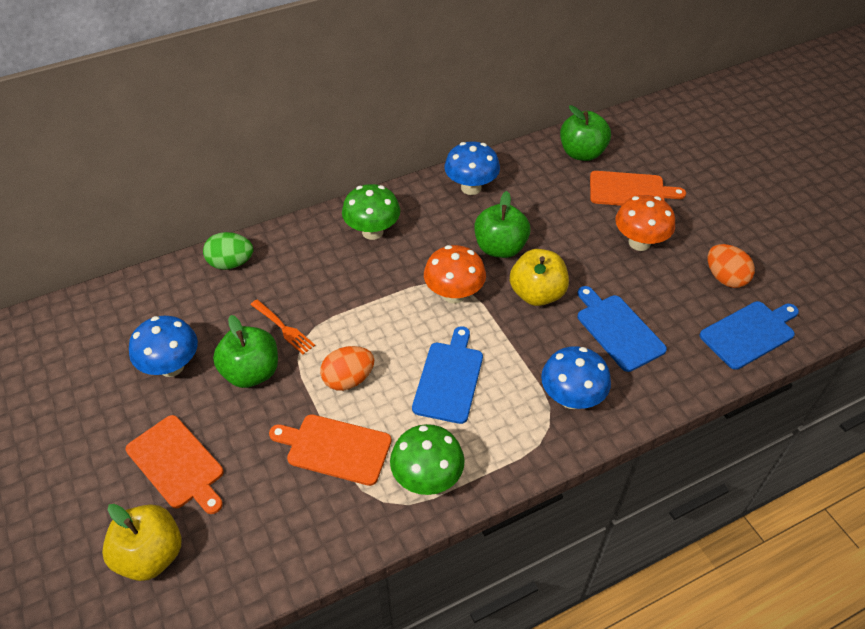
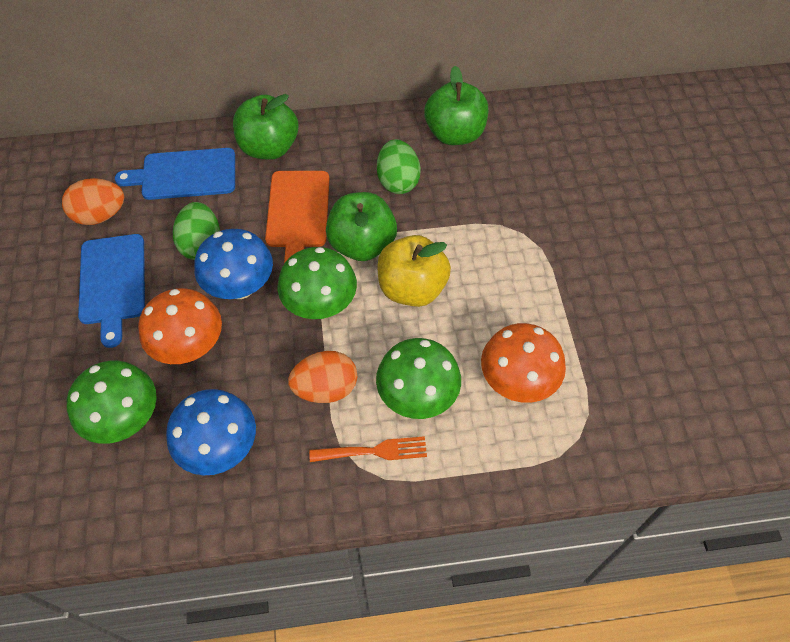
blue cutting board: 3 -> 2
blue mushroom: 3 -> 2
green egg: 1 -> 2
green mushroom: 2 -> 3
orange cutting board: 3 -> 1
yellow apple: 2 -> 1

